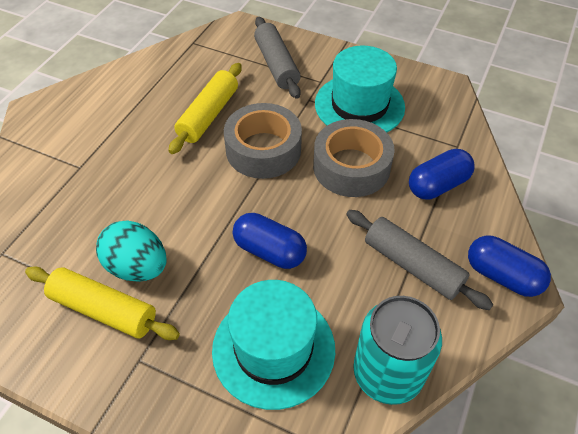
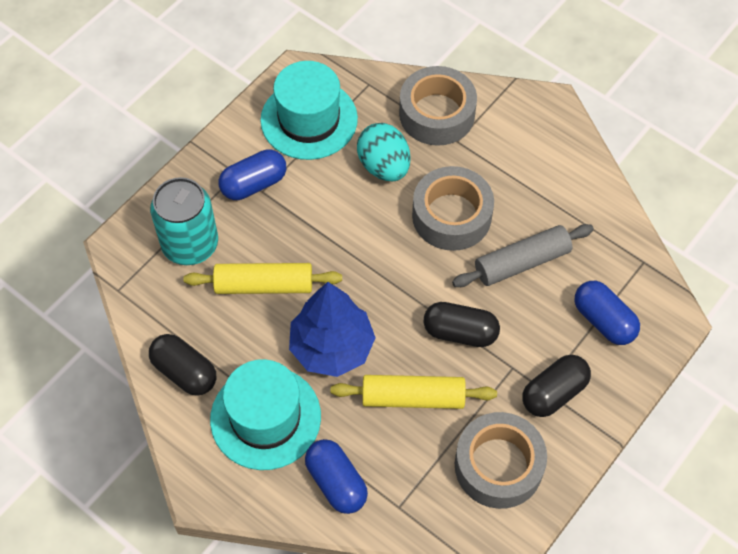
black capsule: 0 -> 3
blue tree: 0 -> 1
grey rolling pin: 2 -> 1
grey tape: 2 -> 3

